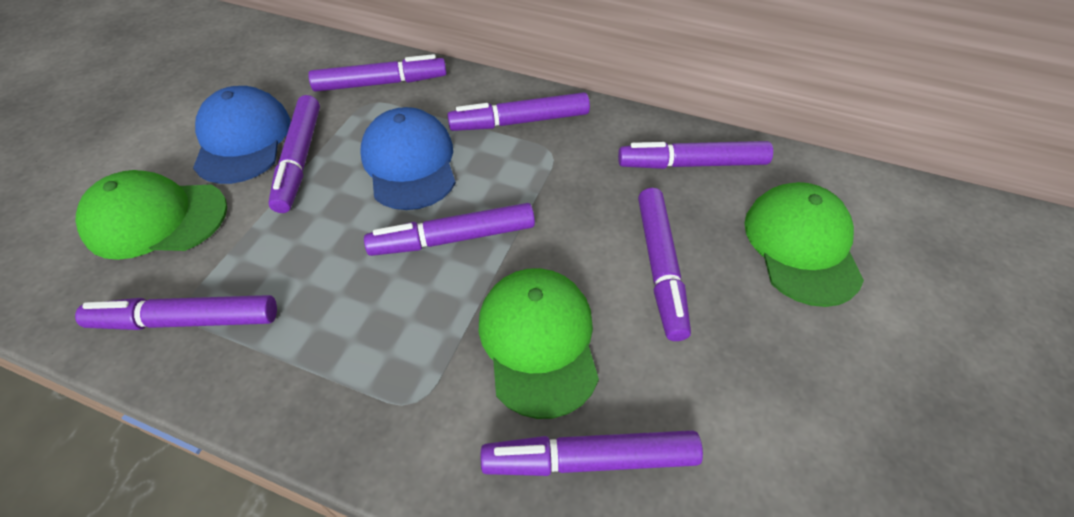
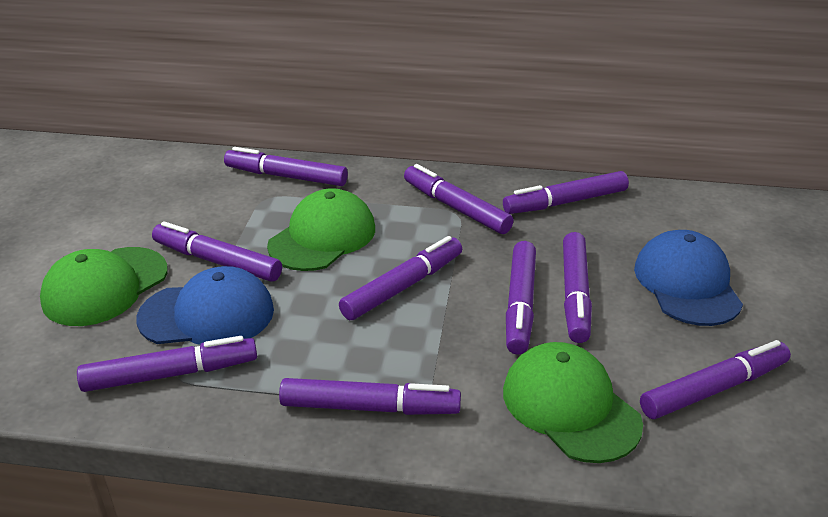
purple marker: 8 -> 10

